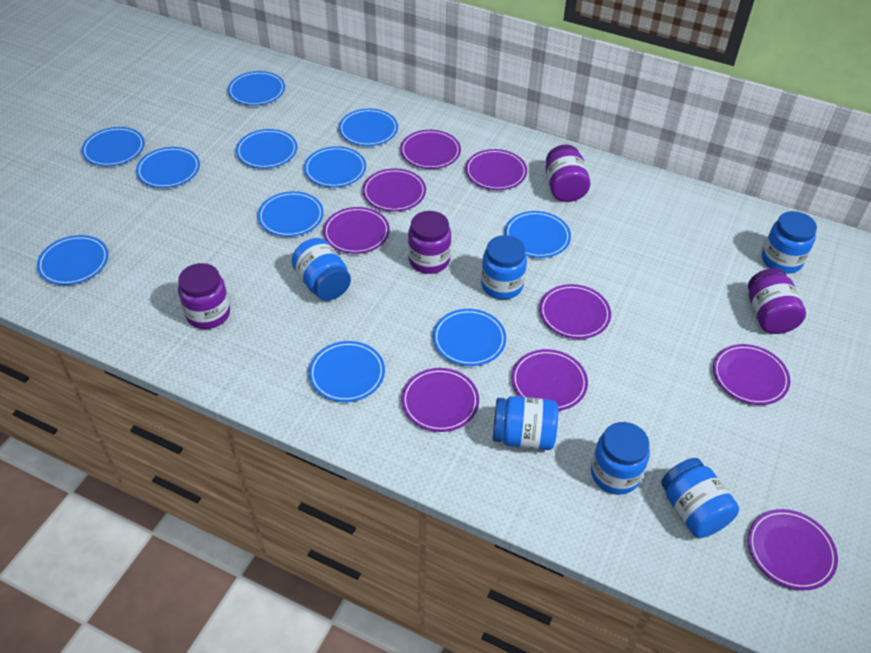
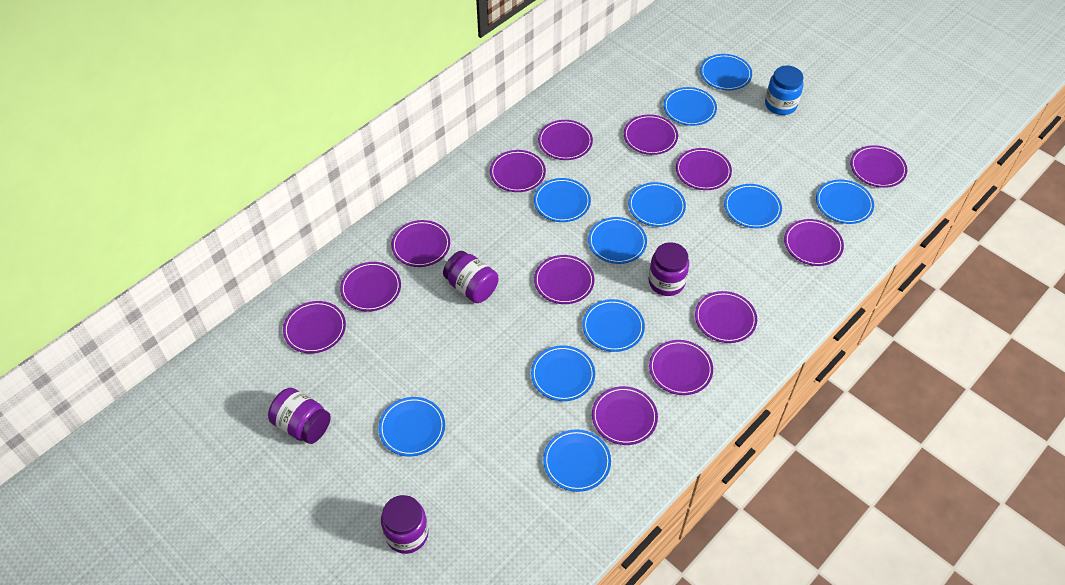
blue jar: 6 -> 1
purple plate: 9 -> 13

